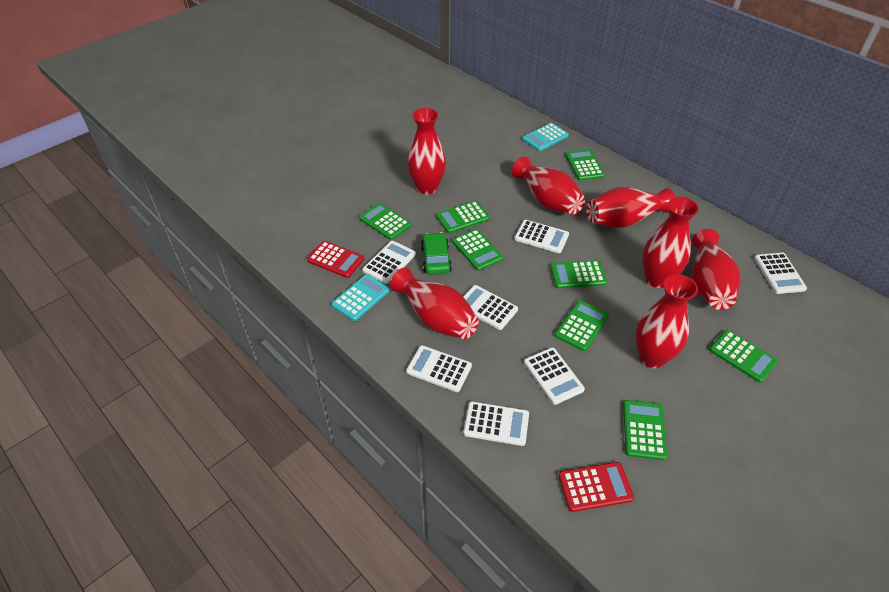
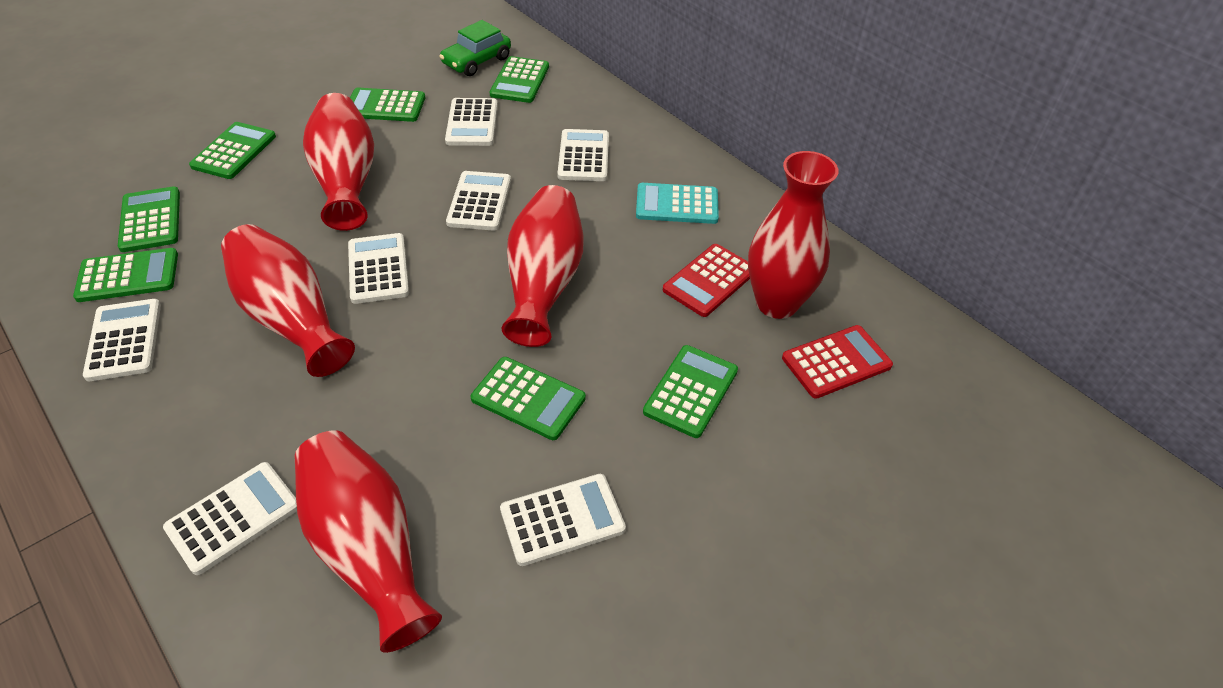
green calculator: 8 -> 7
red vase: 7 -> 5
turquoise calculator: 2 -> 1

